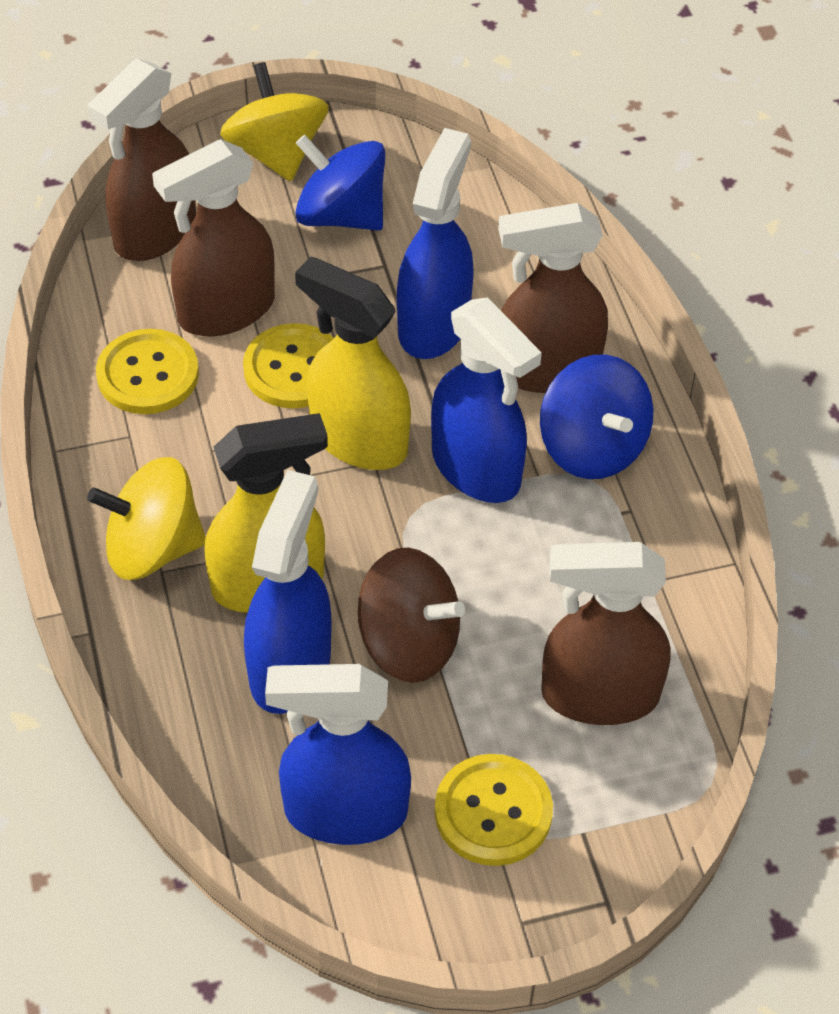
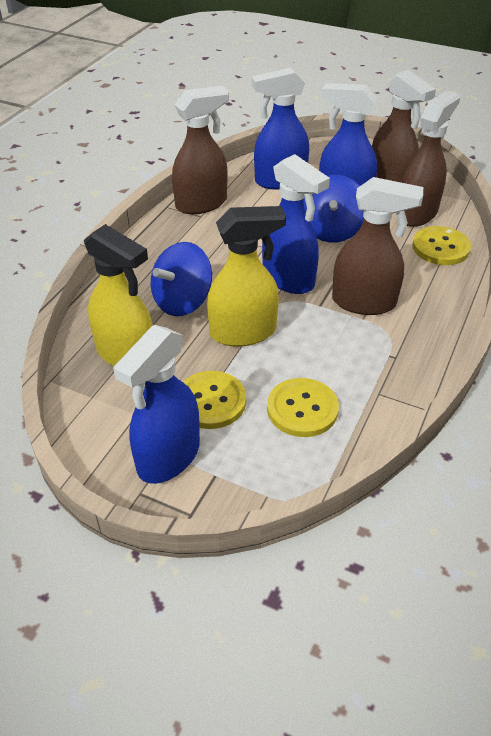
brown spinning top: 1 -> 0
yellow spinning top: 2 -> 0

